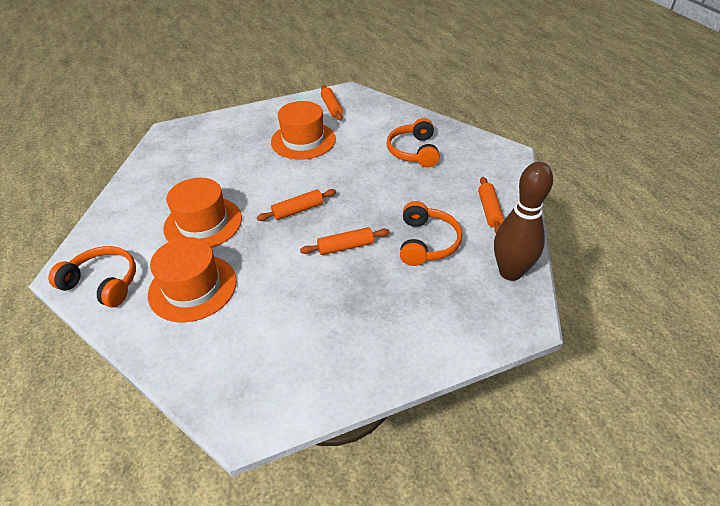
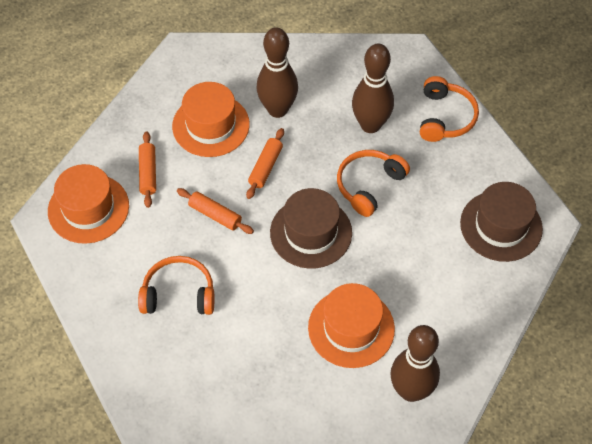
brown bowling pin: 1 -> 3
brown hat: 0 -> 2
orange rolling pin: 4 -> 3

